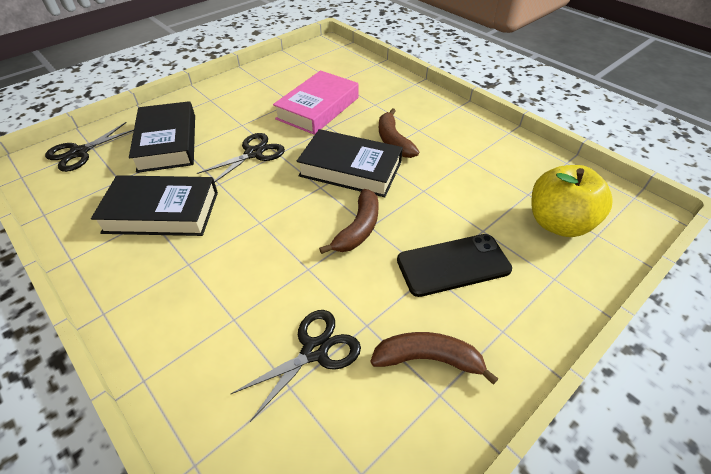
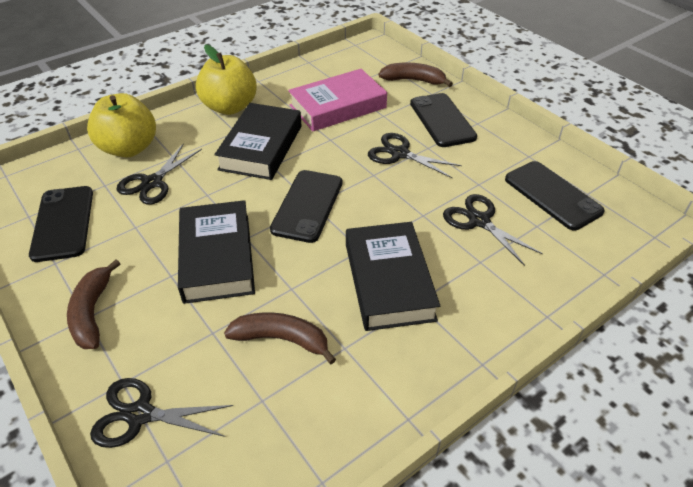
black phone: 1 -> 4
black scissors: 3 -> 4
yellow apple: 1 -> 2

